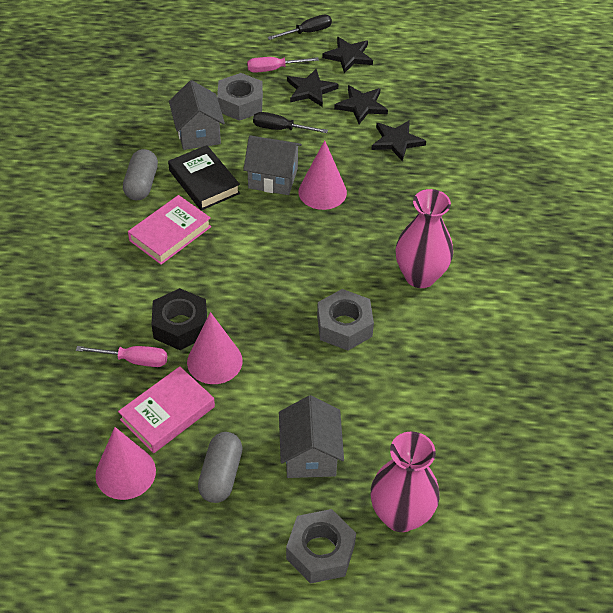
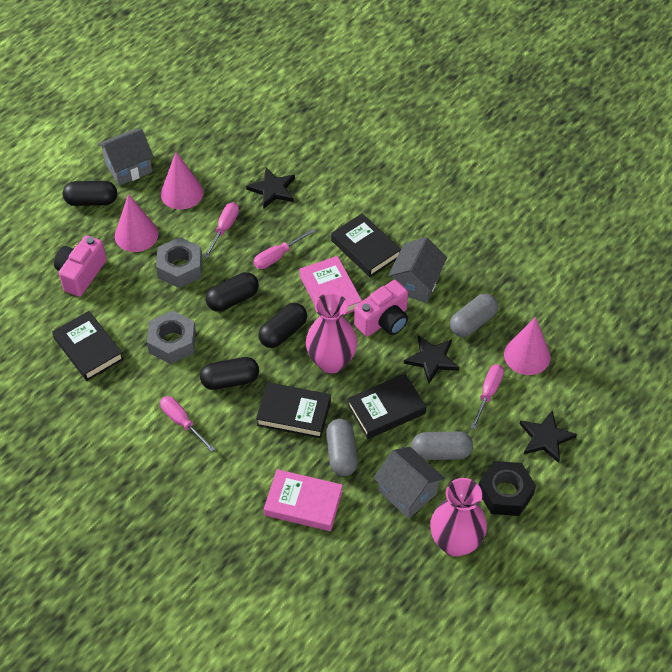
black book: 1 -> 4
black capsule: 0 -> 4
black screwdriver: 2 -> 0
black star: 4 -> 3
grey capsule: 2 -> 3
grey nut: 3 -> 2
pink camera: 0 -> 2
pink screwdriver: 2 -> 4

